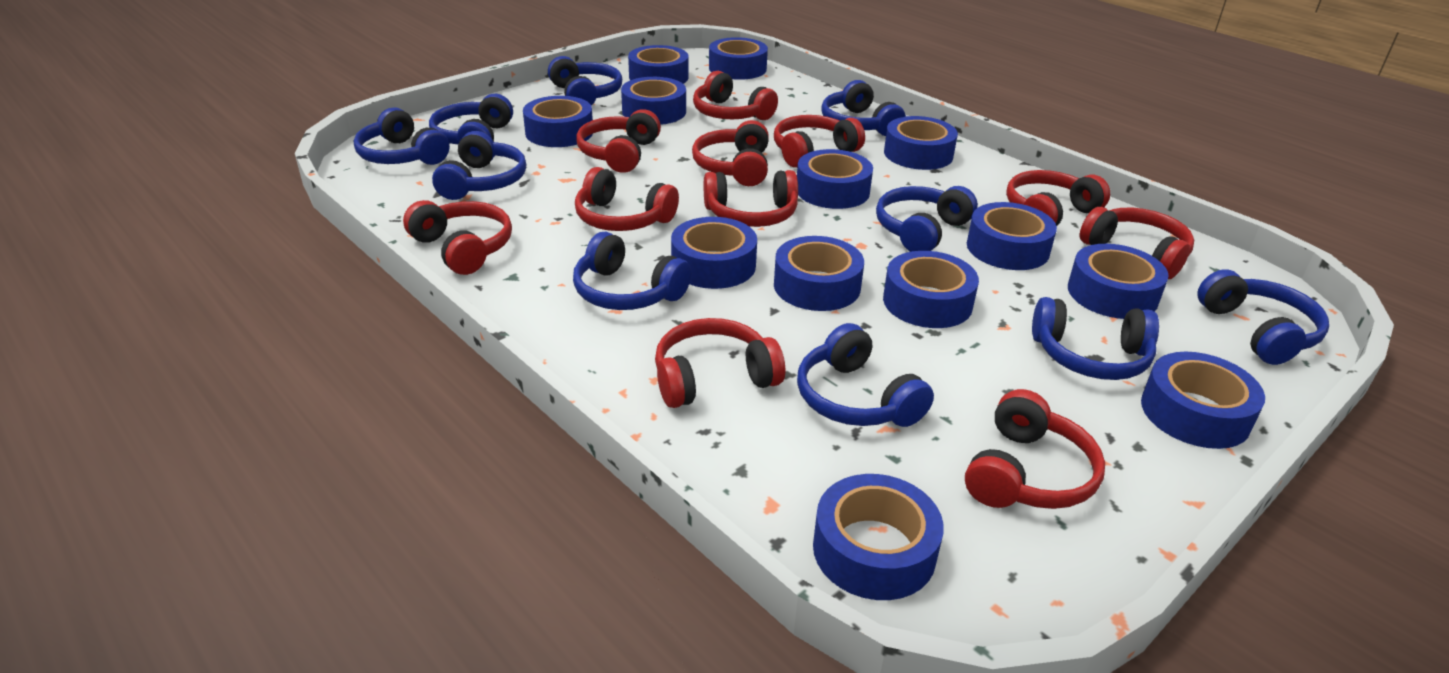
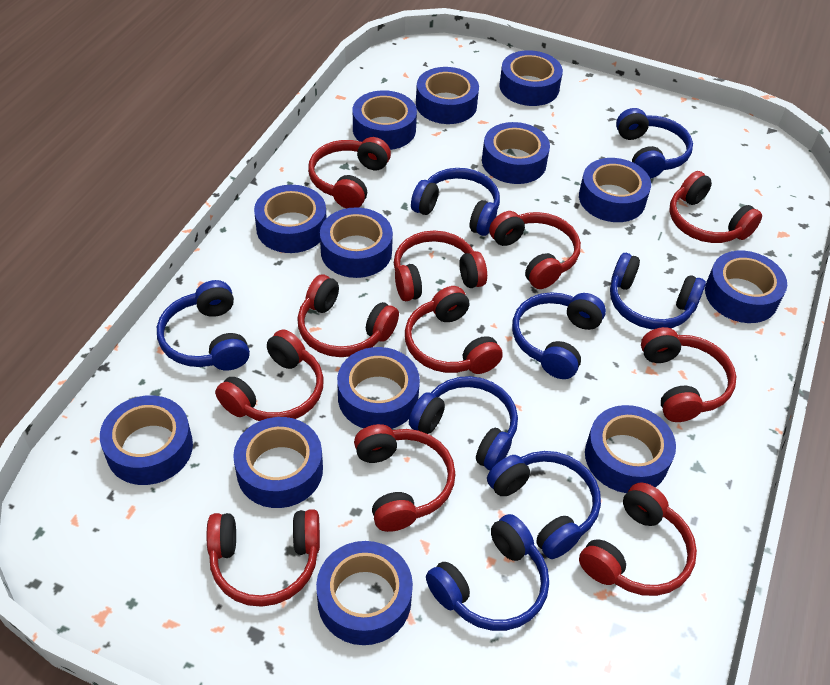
blue headphones: 10 -> 8

